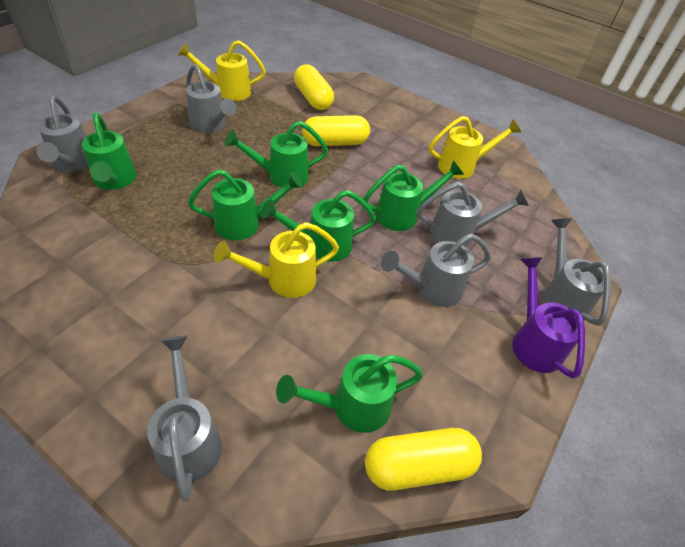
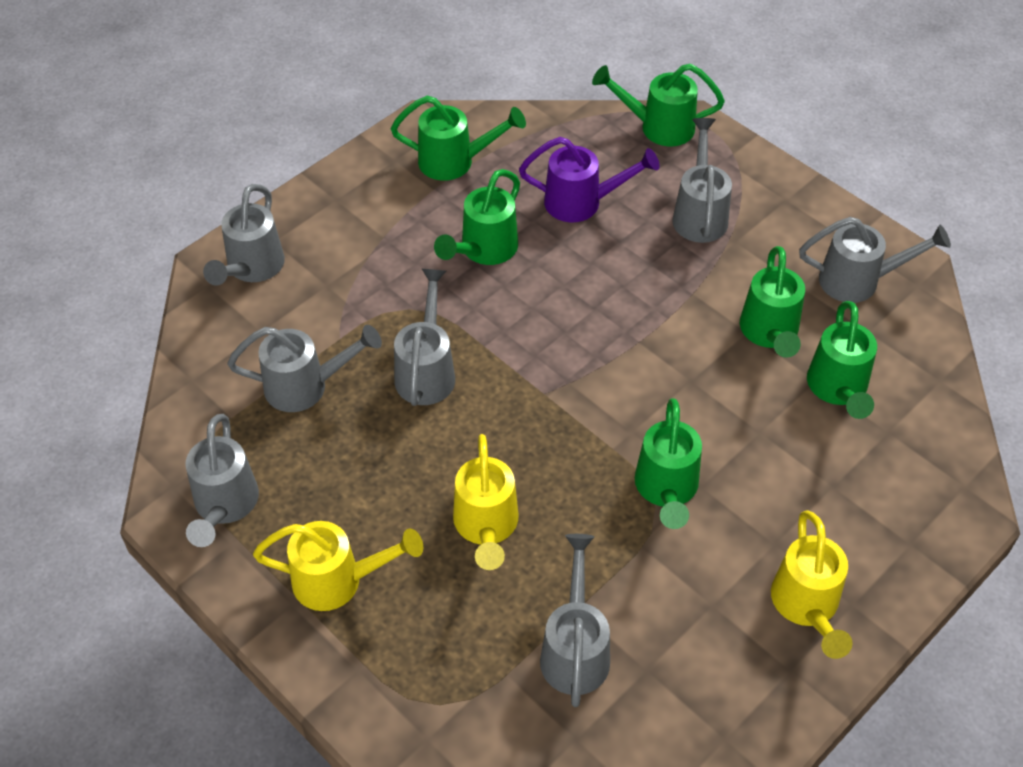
grey watering can: 6 -> 7
yellow capsule: 3 -> 0

